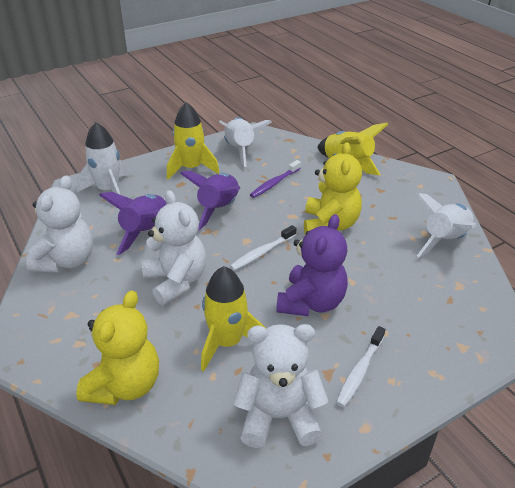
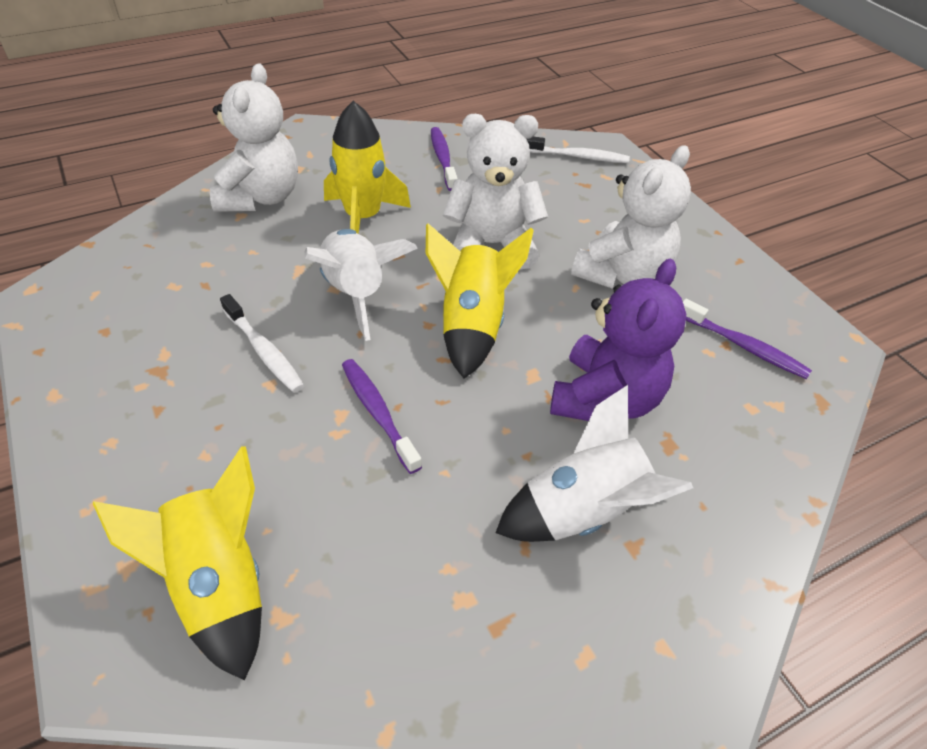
purple rocket: 2 -> 0
purple toothbrush: 1 -> 3
white rocket: 3 -> 2
yellow teddy bear: 2 -> 0

